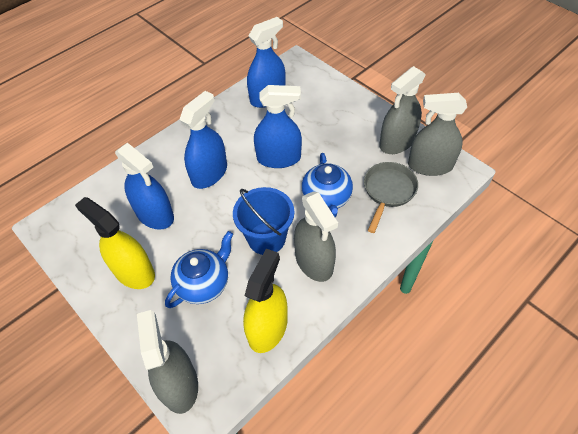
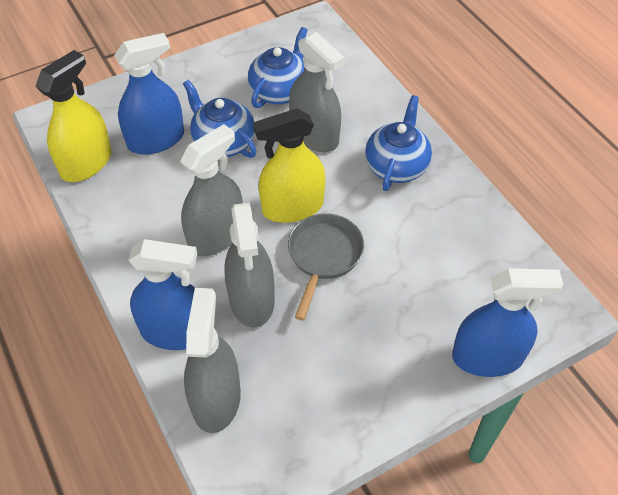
blue bucket: 1 -> 0
blue spray bottle: 4 -> 3
blue teapot: 2 -> 3

